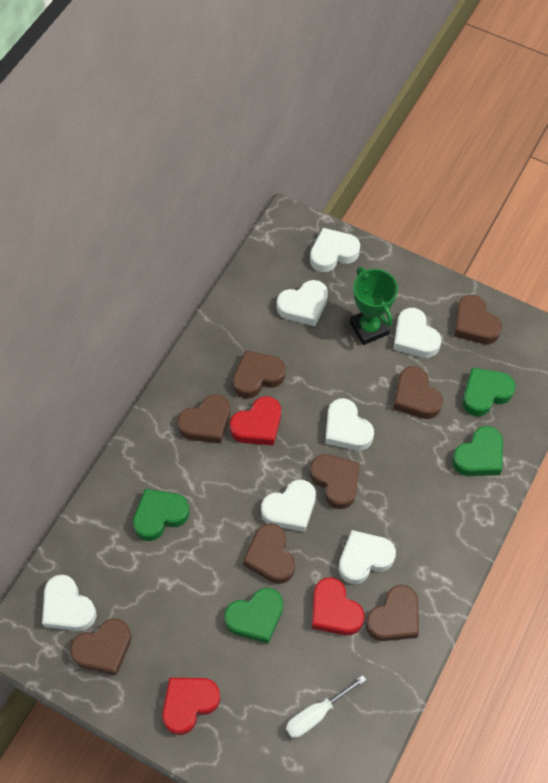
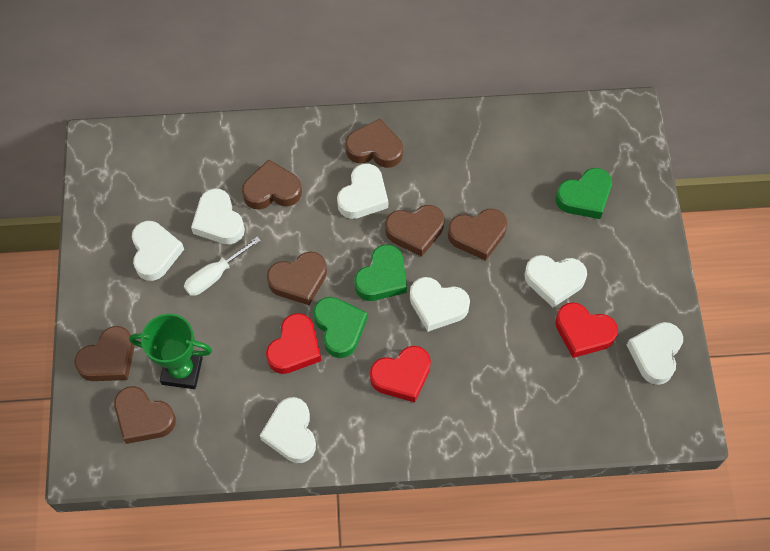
brown heart: 8 -> 7
green heart: 4 -> 3

